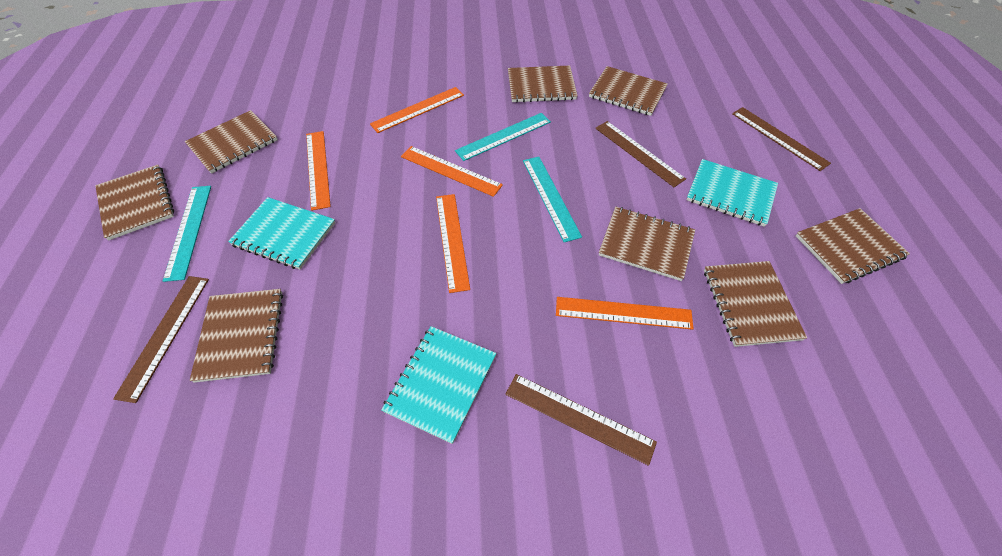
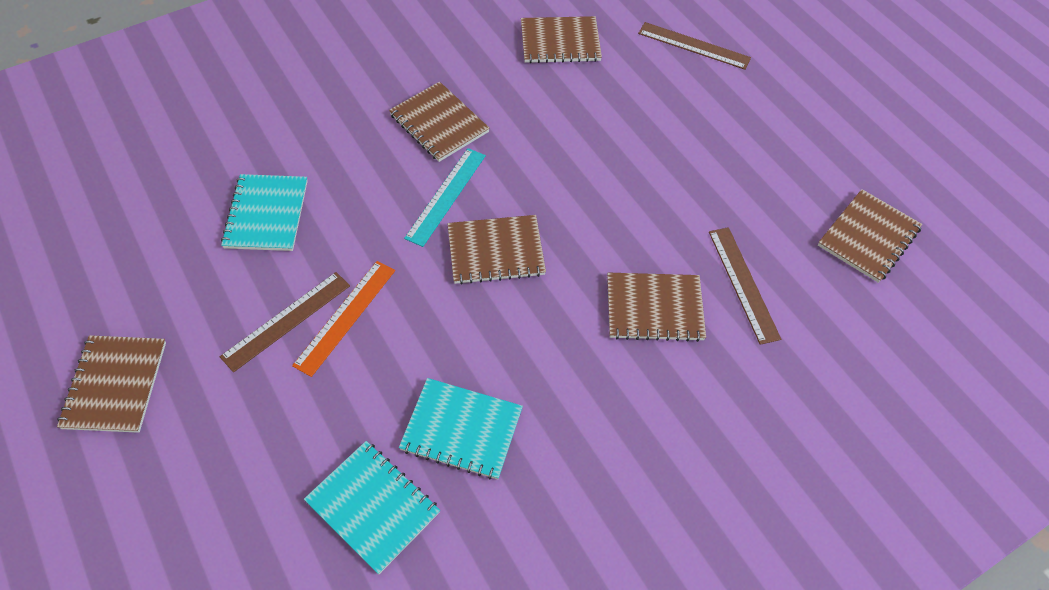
brown notebook: 8 -> 6
brown ruler: 4 -> 3
orange ruler: 5 -> 1
turquoise ruler: 3 -> 1

